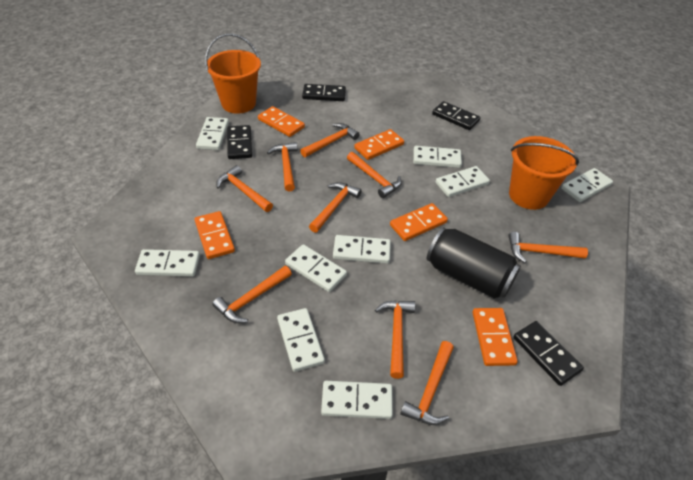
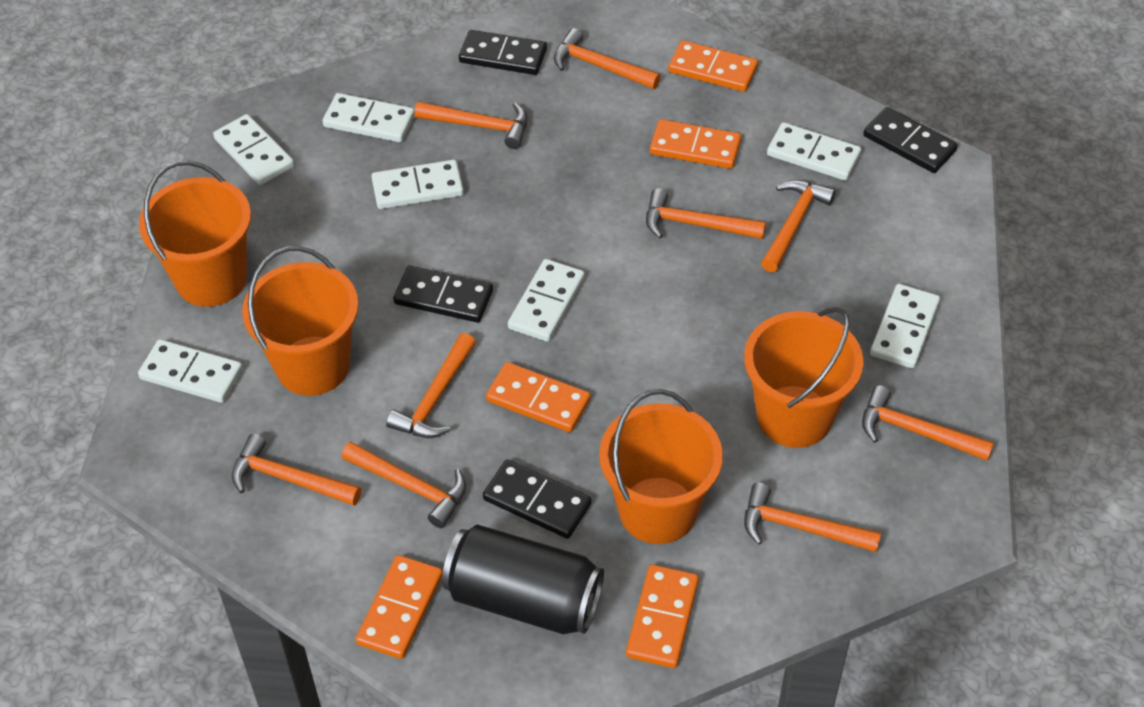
orange bucket: 2 -> 4
white domino: 9 -> 7

